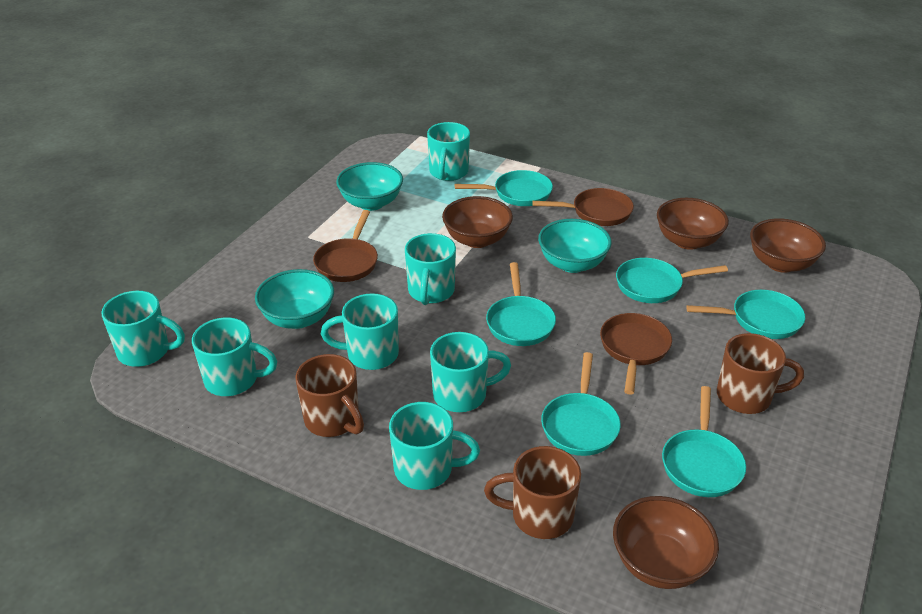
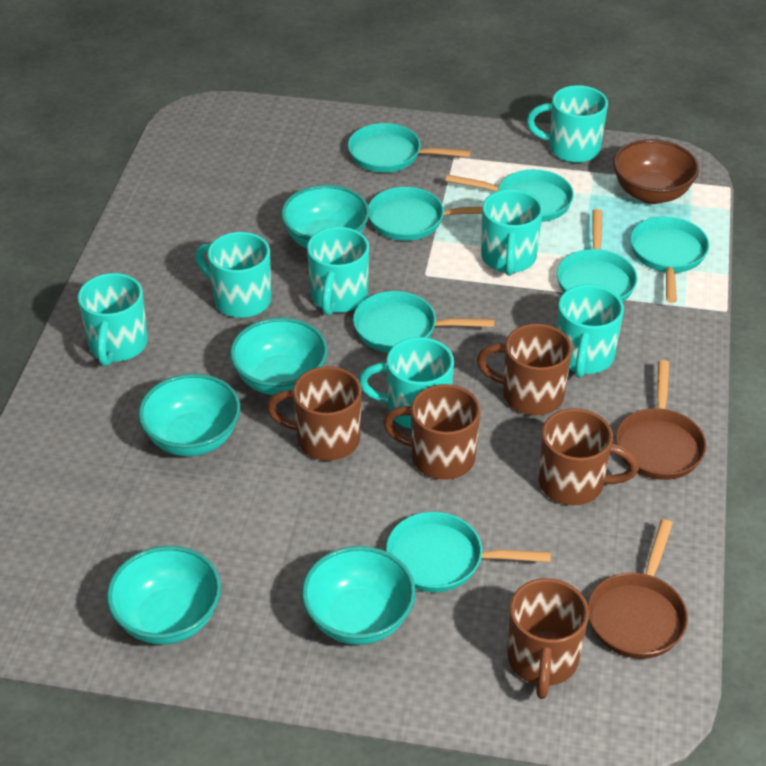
brown bowl: 4 -> 1
brown mug: 3 -> 5
brown pan: 3 -> 2
turquoise bowl: 3 -> 5
turquoise pan: 6 -> 7

